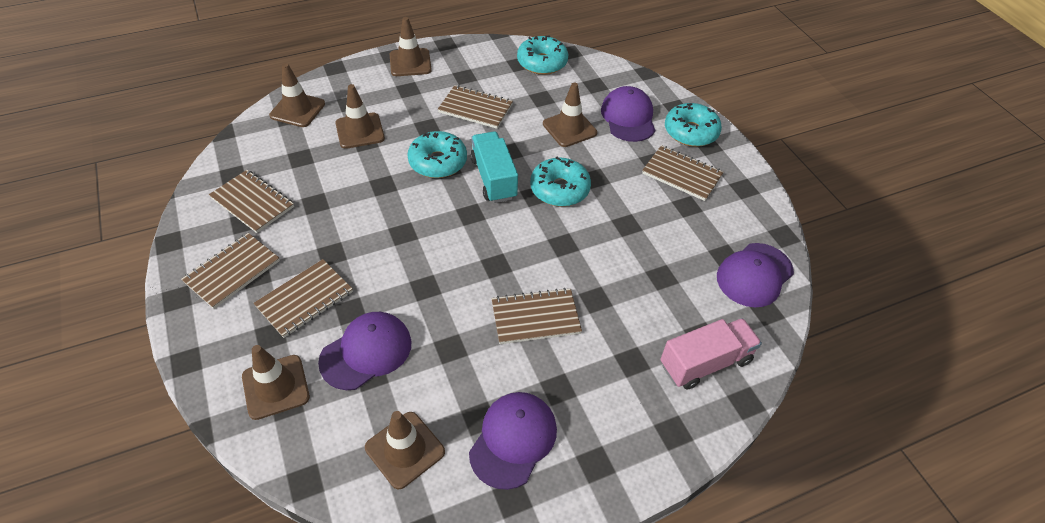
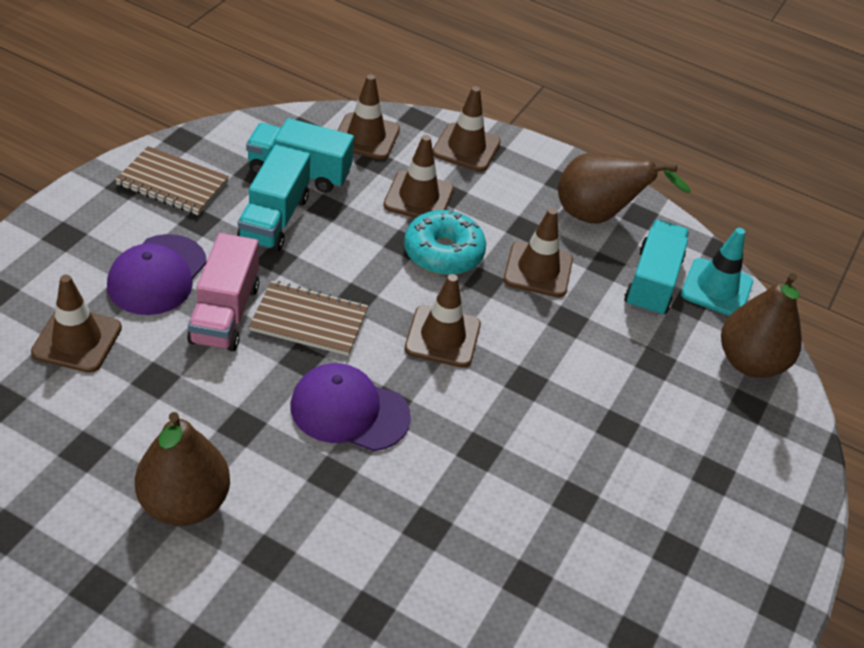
brown notebook: 6 -> 2
brown pear: 0 -> 3
purple cap: 4 -> 2
turquoise donut: 4 -> 1
turquoise traffic cone: 0 -> 1
turquoise truck: 1 -> 3

